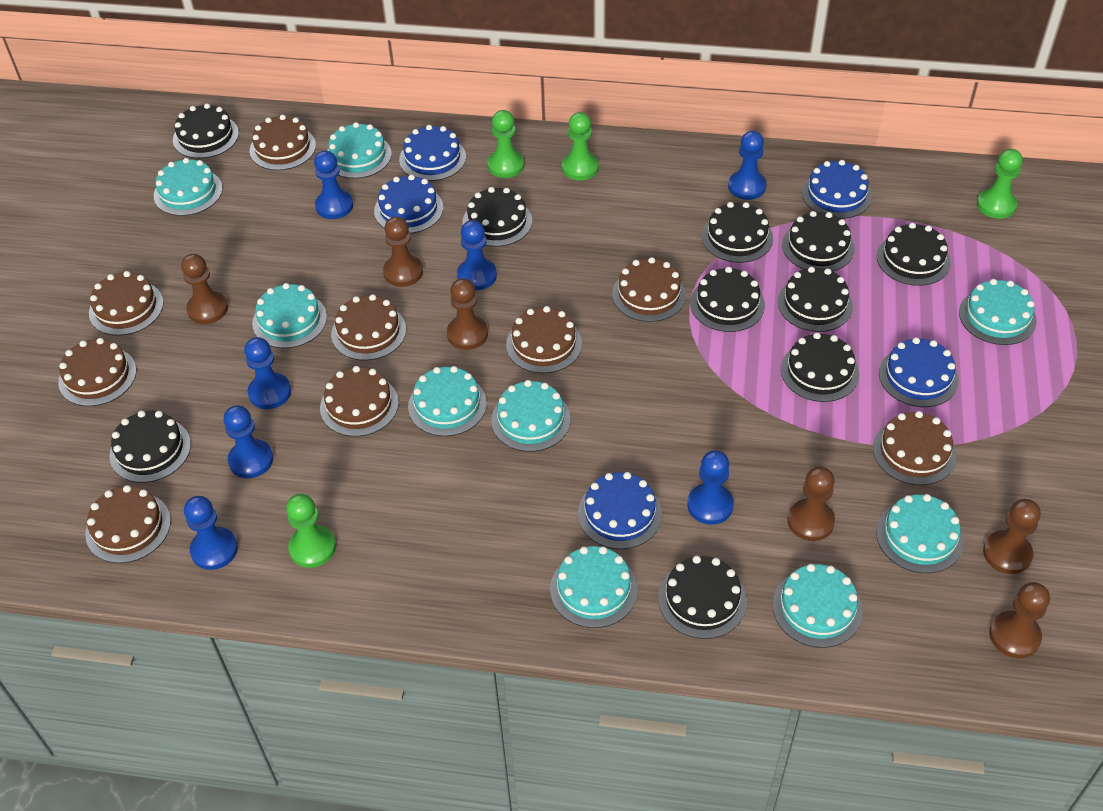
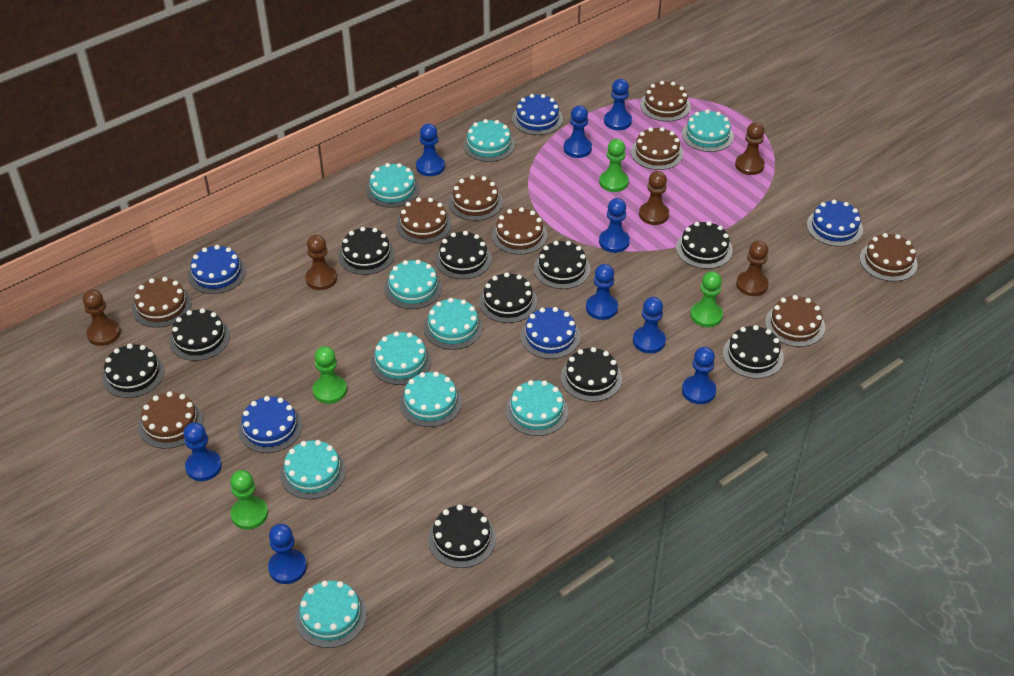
blue pawn: 7 -> 9
brown pawn: 6 -> 5
turquoise cake: 9 -> 10

